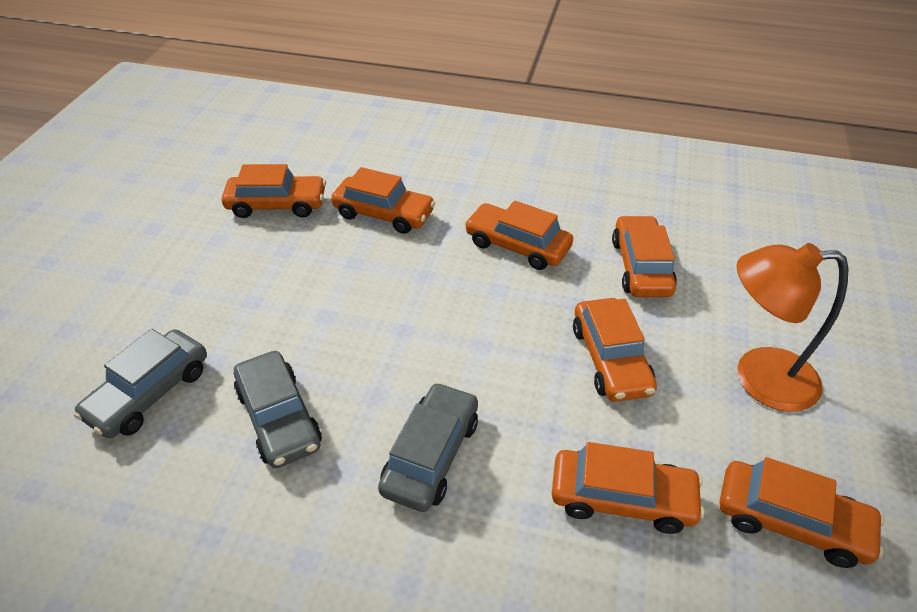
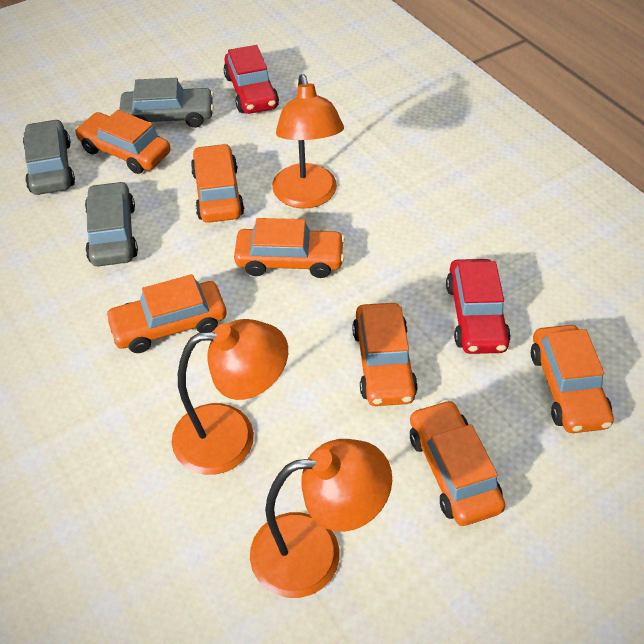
orange lamp: 1 -> 3
red car: 0 -> 2

